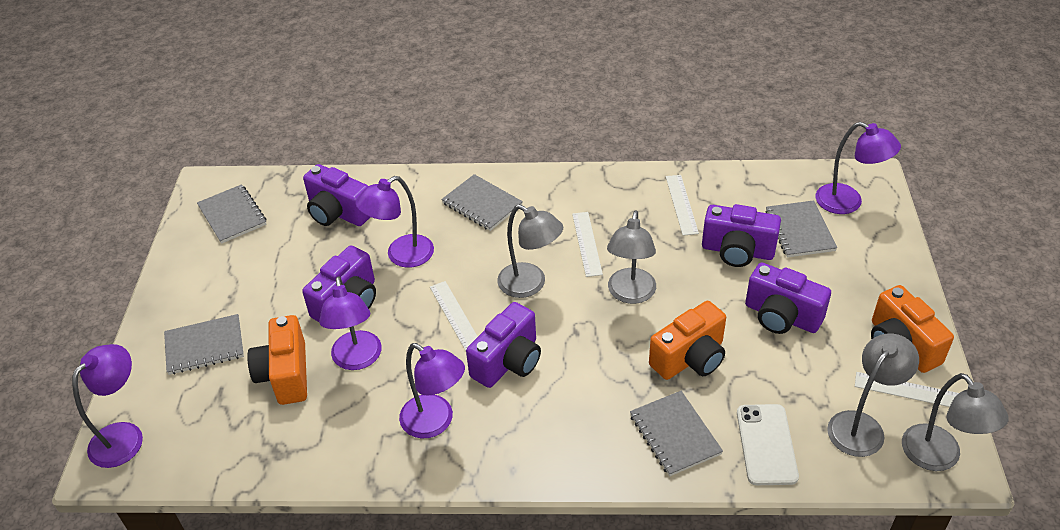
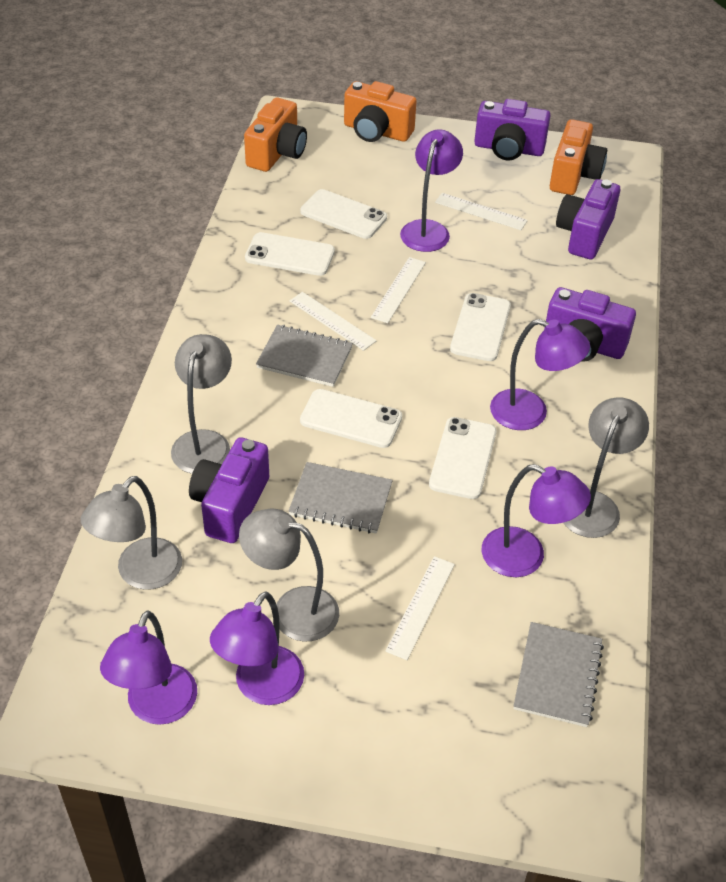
grey notebook: 5 -> 3
purple camera: 5 -> 4
white phone: 1 -> 5

